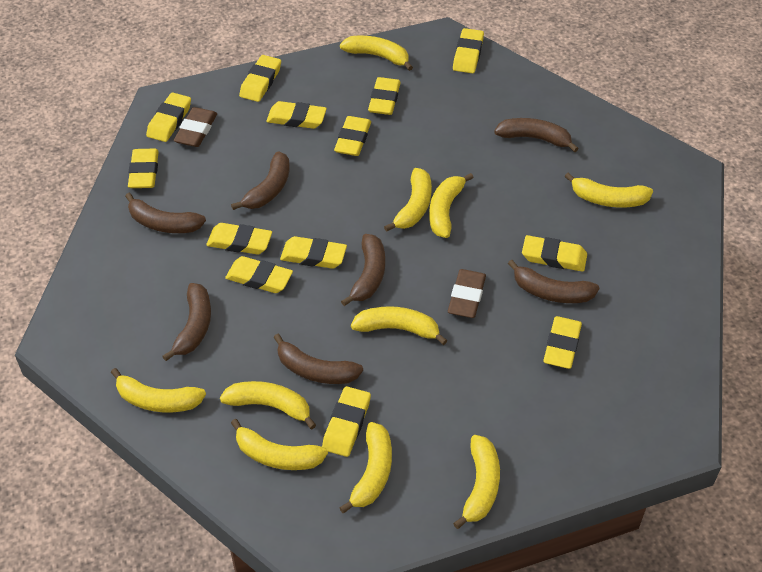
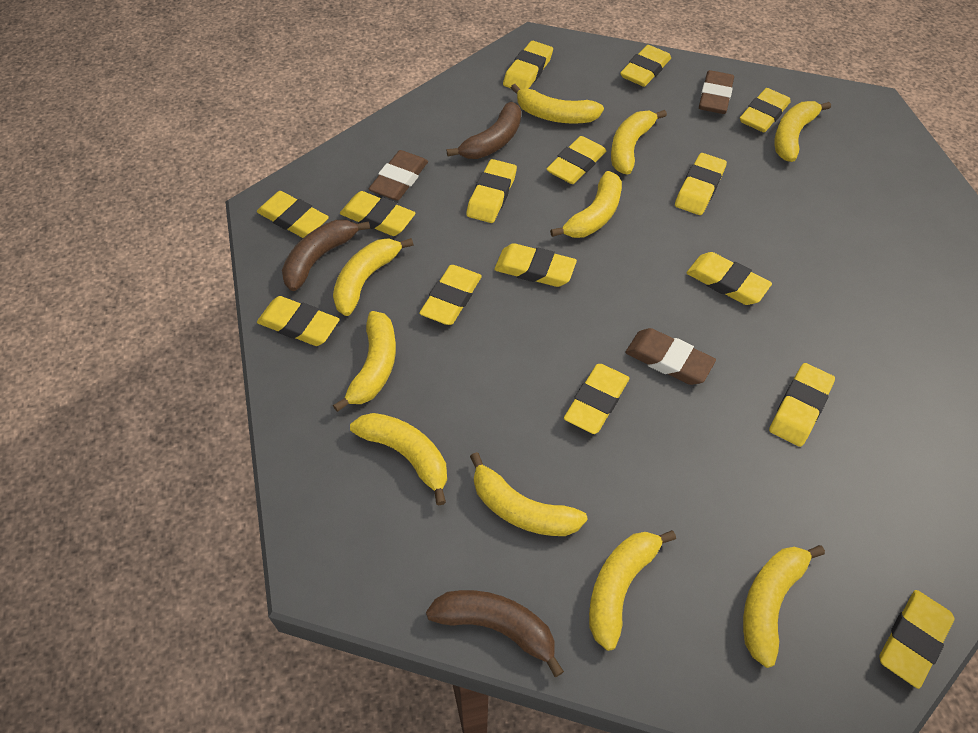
brown banana: 7 -> 3
brown eraser: 2 -> 3
yellow eraser: 13 -> 15

